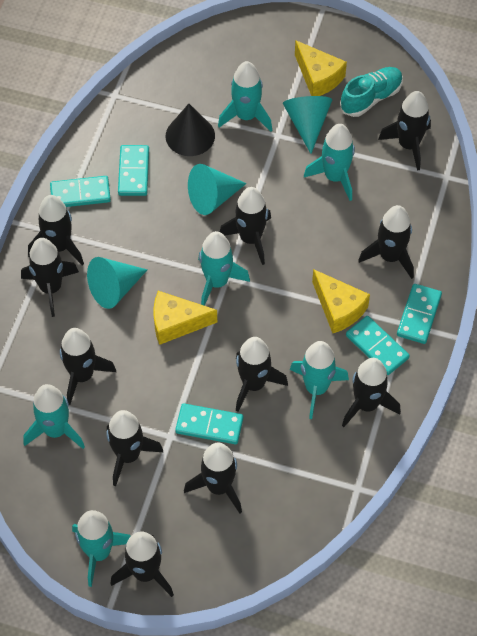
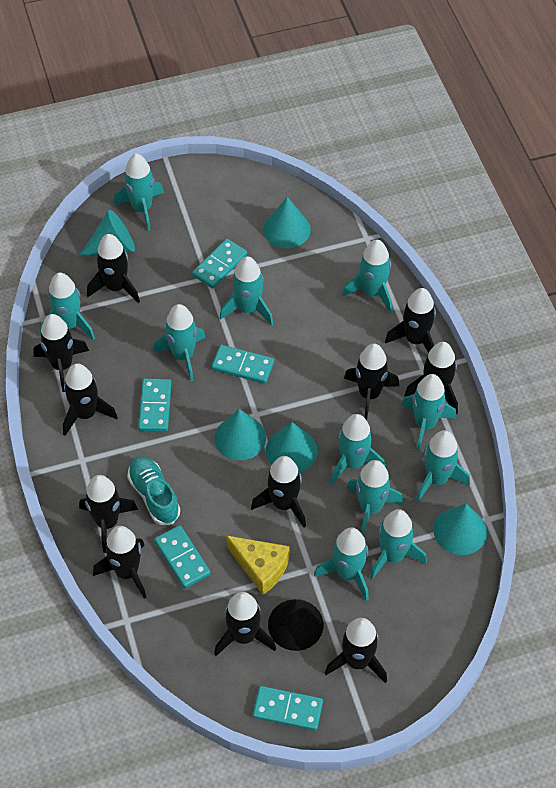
turquoise cone: 3 -> 5
turquoise rocket: 6 -> 11
yellow cheese: 3 -> 1

